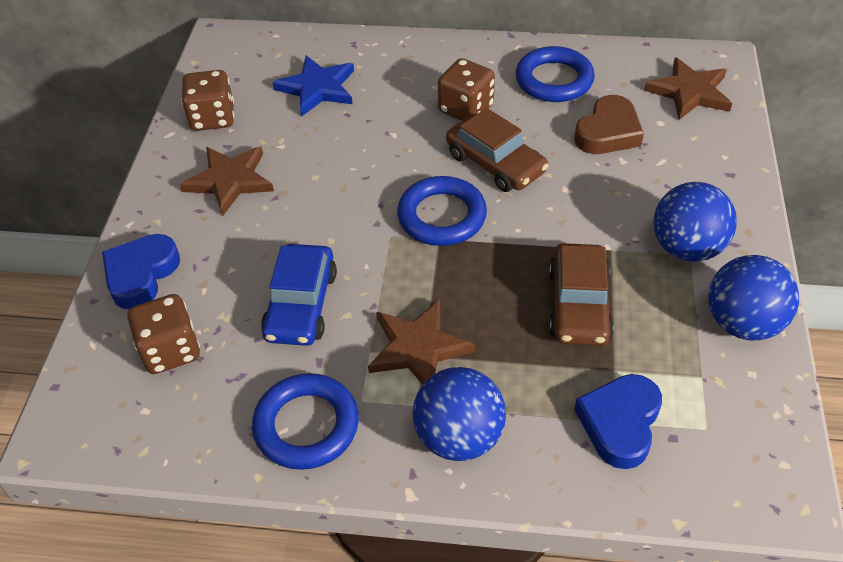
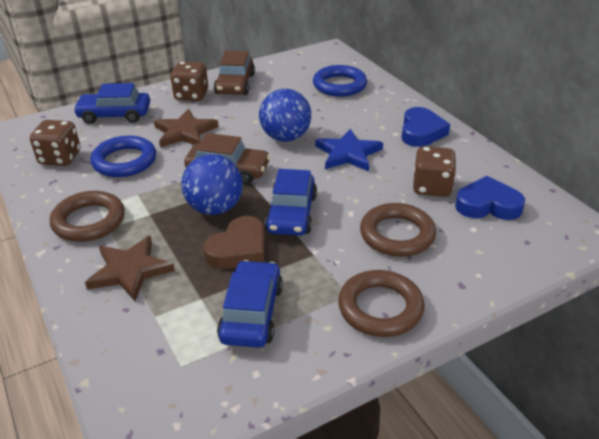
blue ball: 3 -> 2
blue car: 1 -> 3
blue ring: 3 -> 2
brown ring: 0 -> 3
brown star: 3 -> 2

